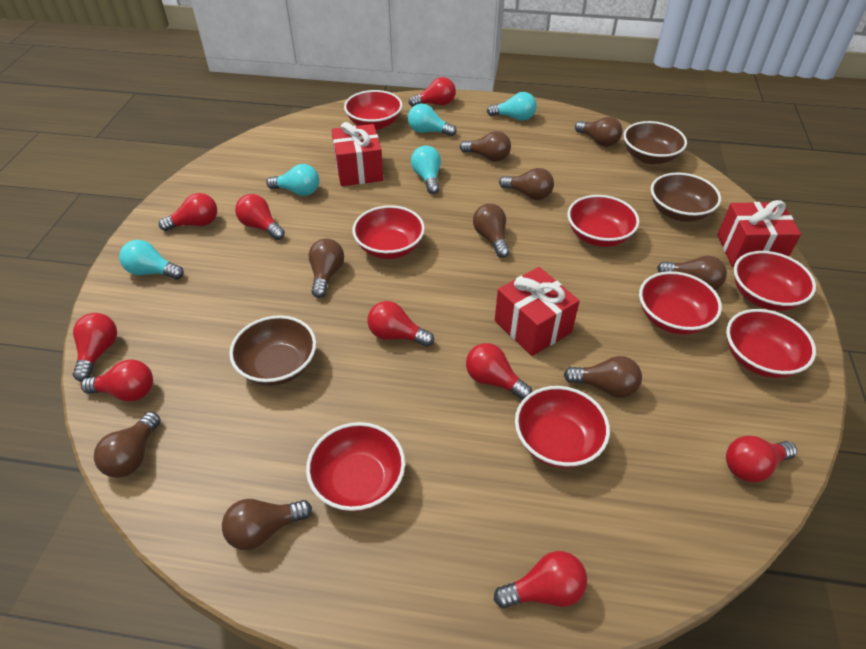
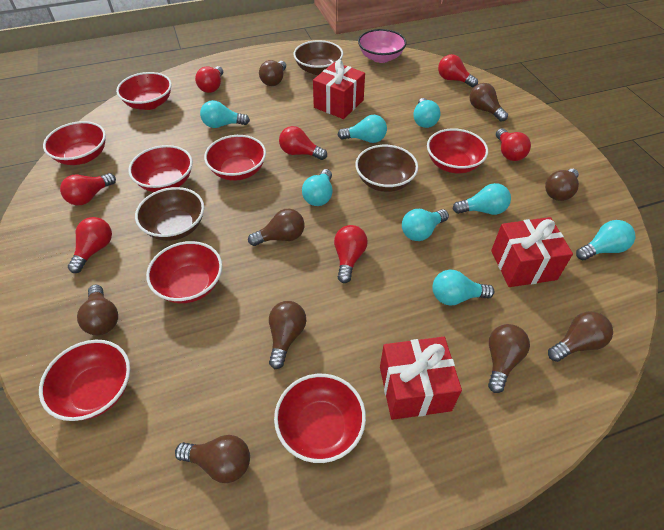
pink bowl: 0 -> 1
red light bulb: 9 -> 7
turquoise light bulb: 5 -> 8

